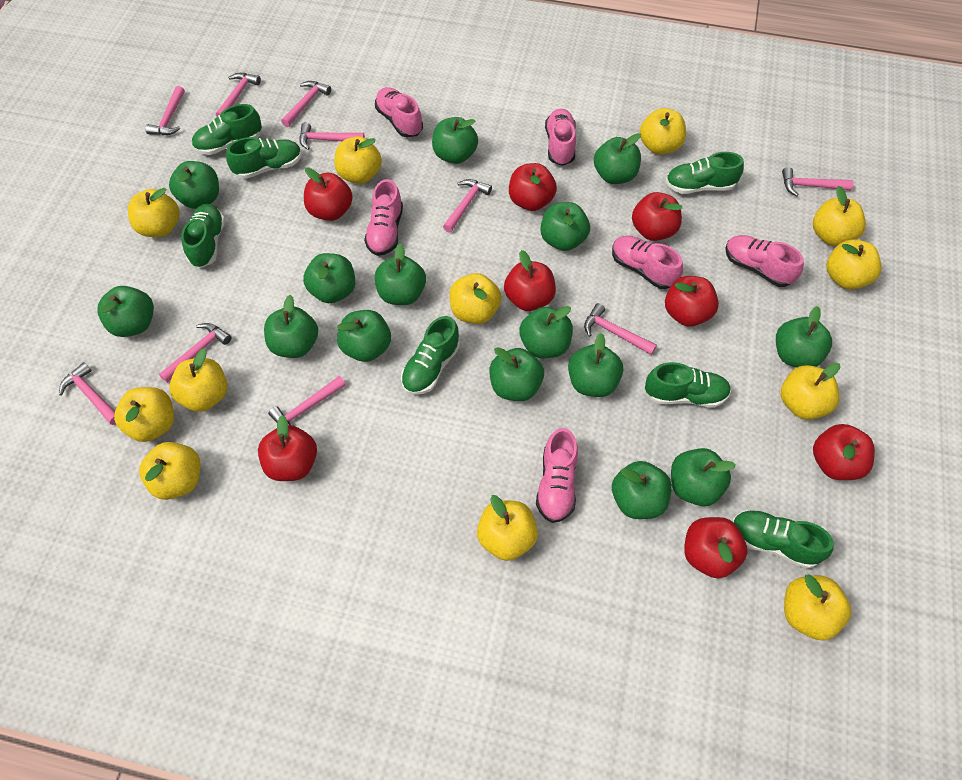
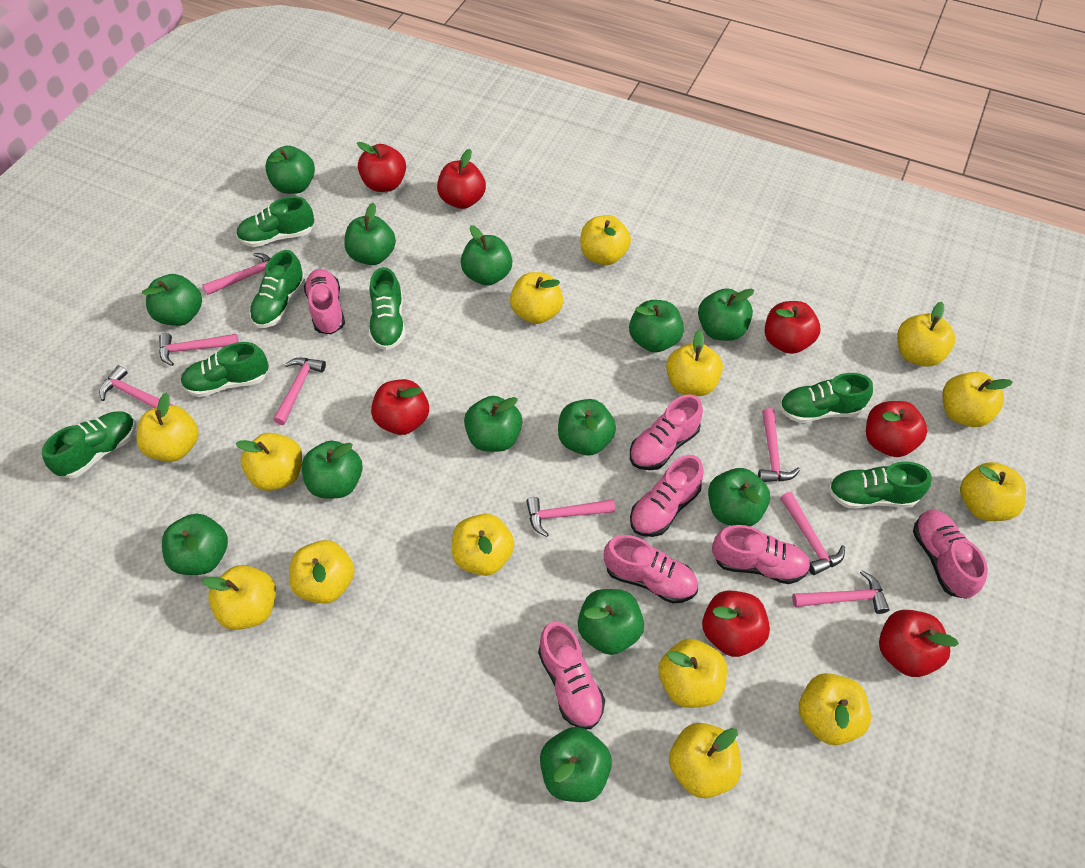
green apple: 15 -> 13
pink hammer: 10 -> 8
pink shoe: 6 -> 7
red apple: 8 -> 7
yellow apple: 12 -> 14

